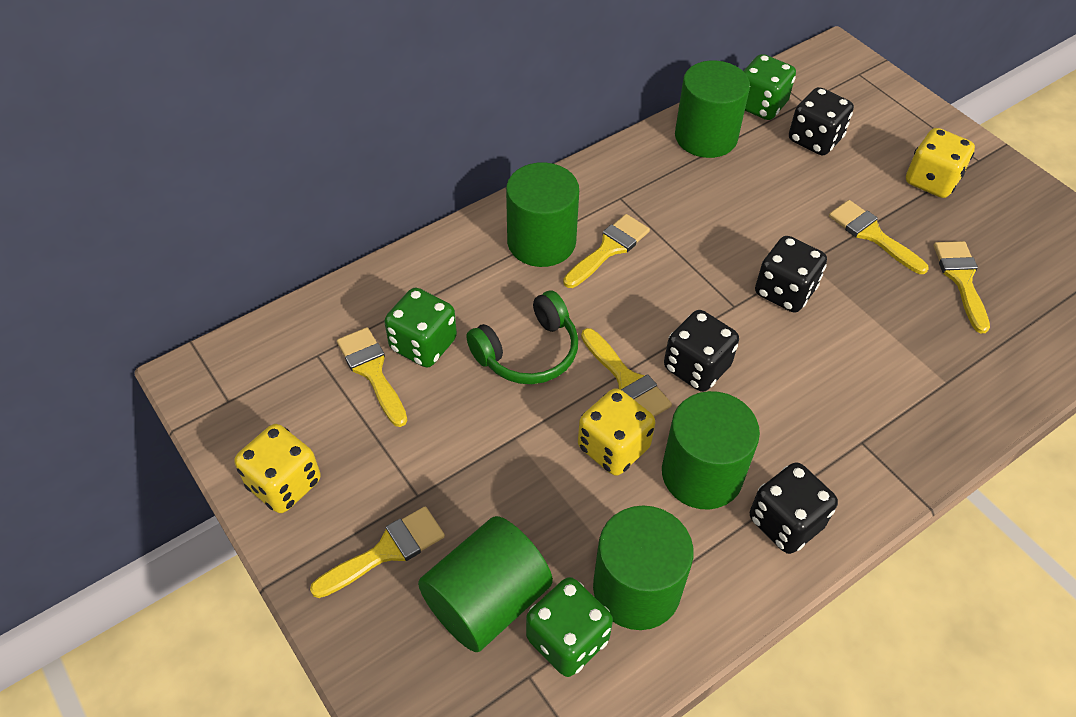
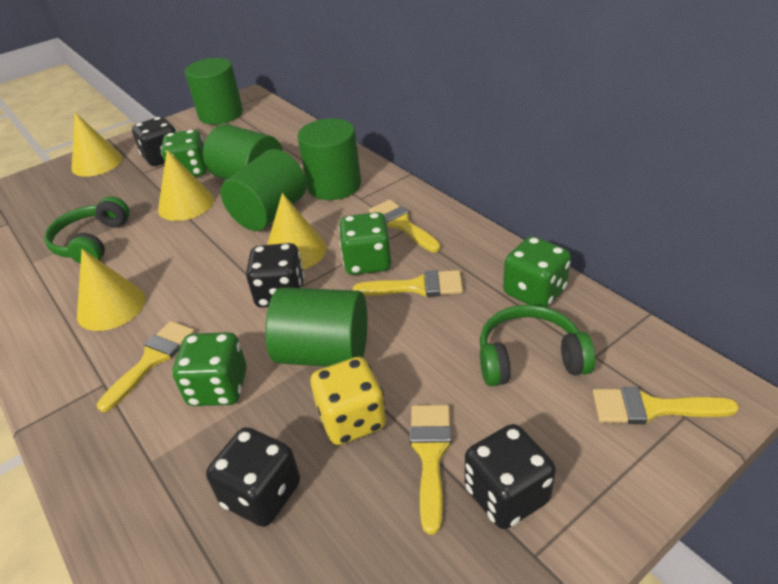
green dice: 3 -> 4
green headphones: 1 -> 2
yellow brush: 6 -> 5
yellow cone: 0 -> 4
yellow dice: 3 -> 1

